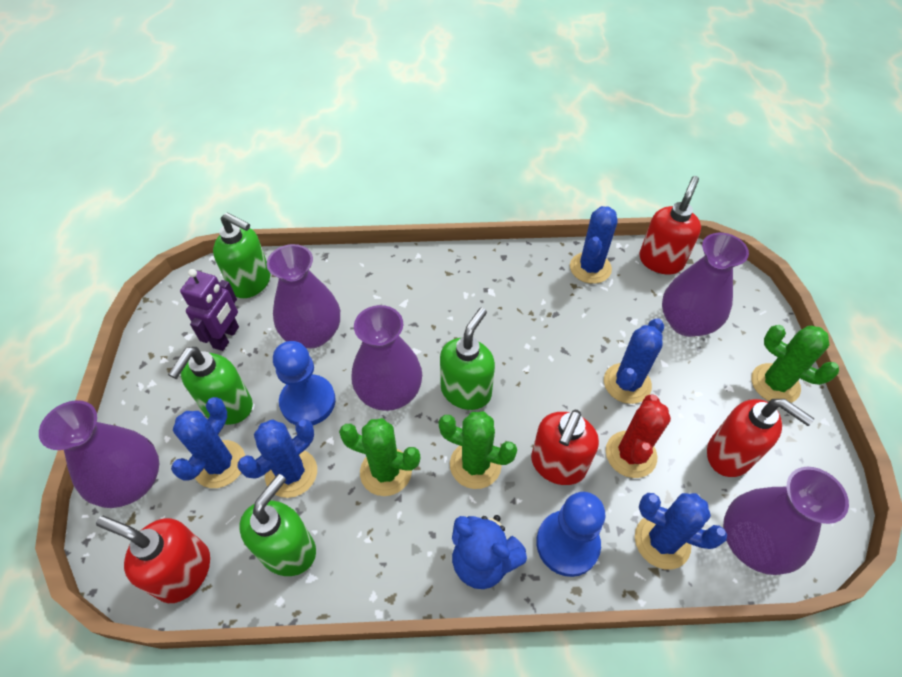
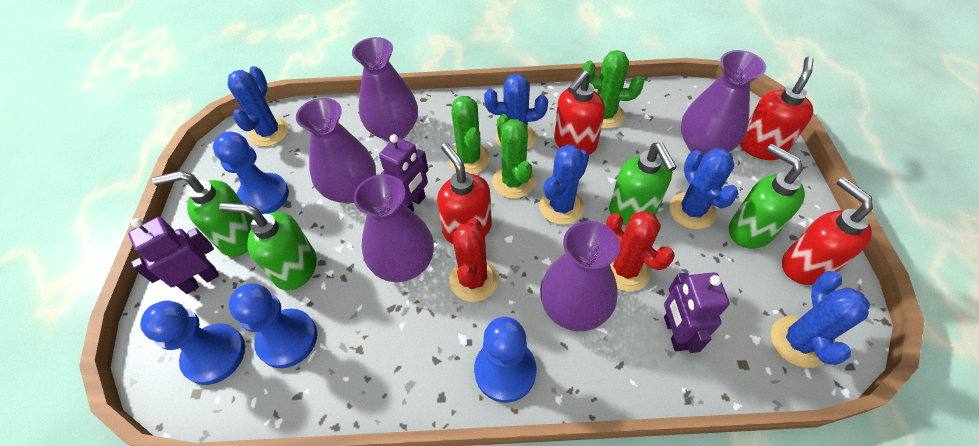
blue pawn: 2 -> 4
blue teddy bear: 1 -> 0
purple robot: 1 -> 3
red cactus: 1 -> 2

